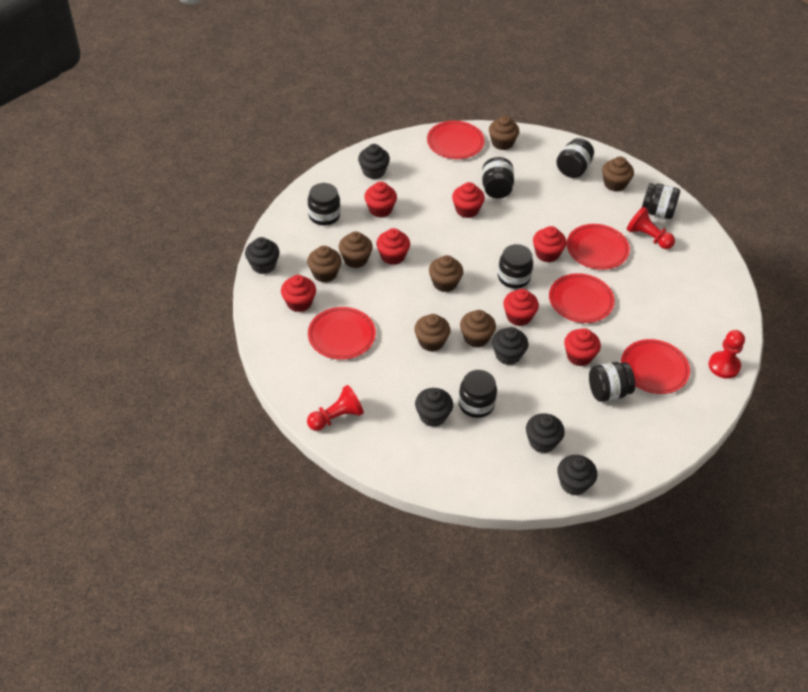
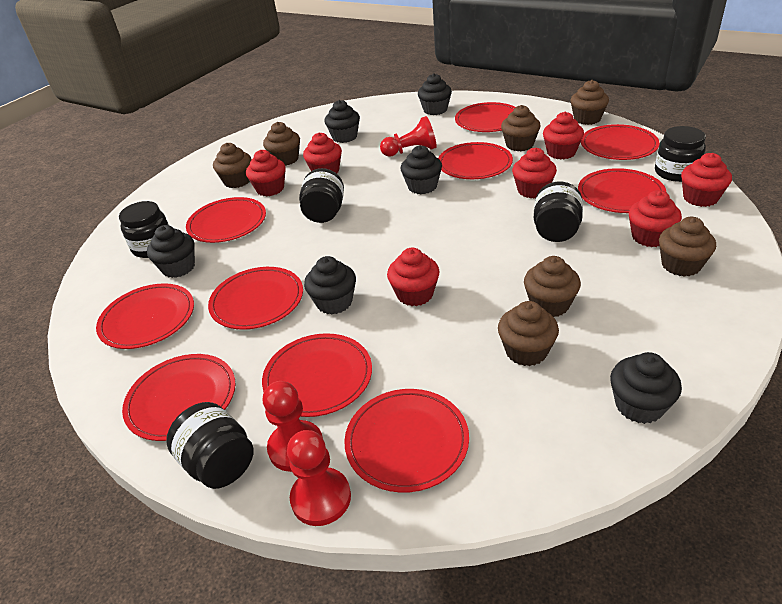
black jar: 7 -> 5
red plate: 5 -> 10

